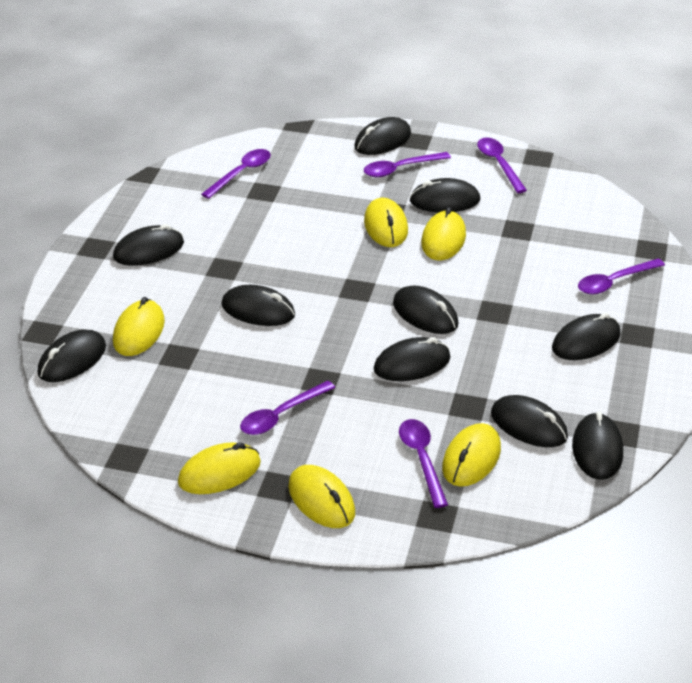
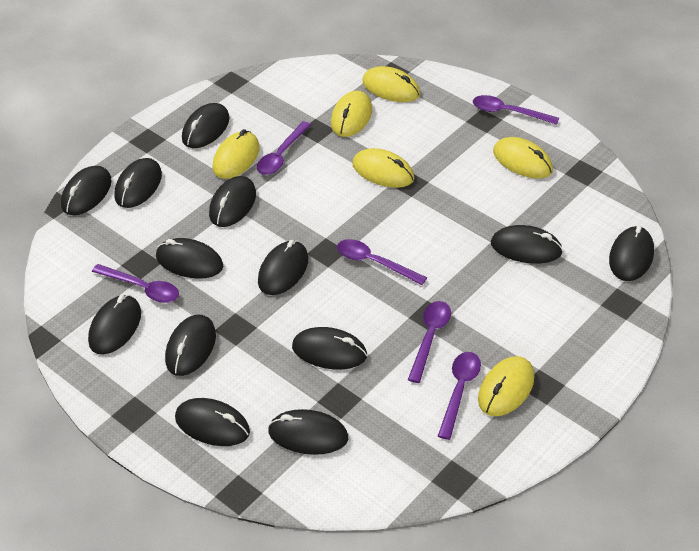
black mouse: 10 -> 13

